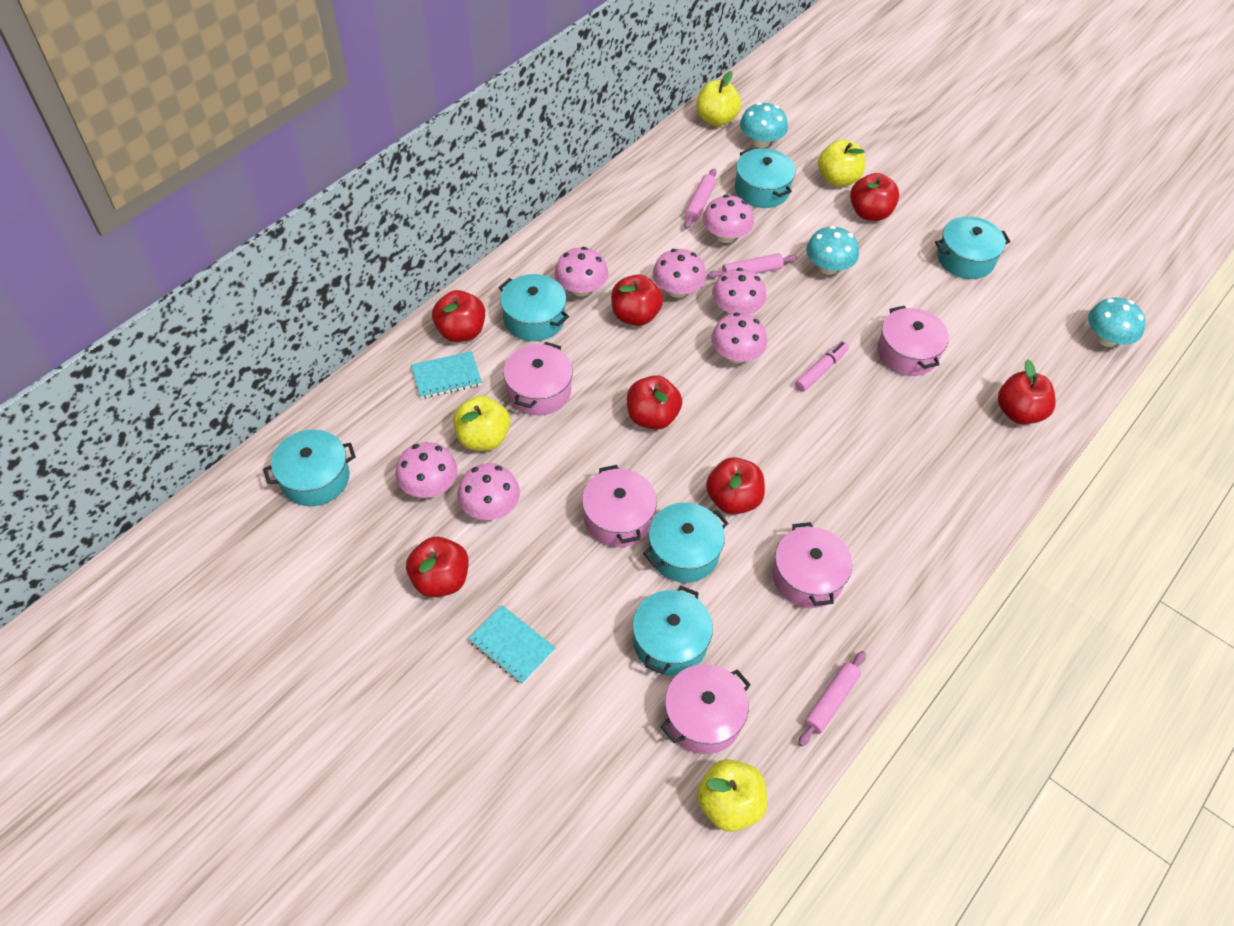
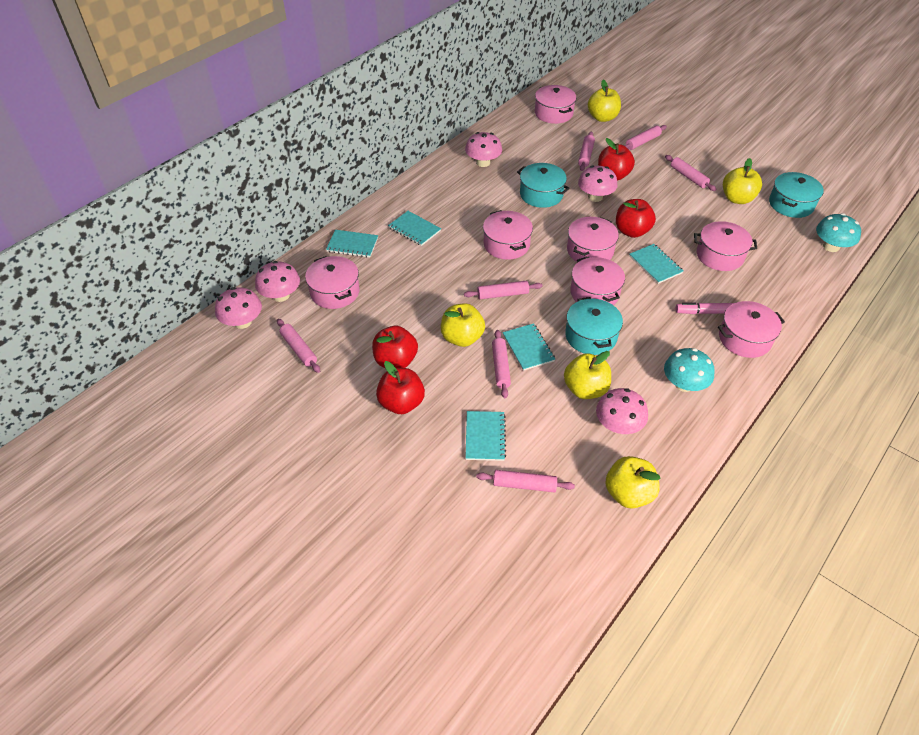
pink mushroom: 7 -> 5
pink pot: 5 -> 7
pink rolling pin: 3 -> 7
red apple: 7 -> 4
turquoise mushroom: 3 -> 2
turquoise notebook: 2 -> 5
turquoise pot: 6 -> 3
yellow apple: 4 -> 5

